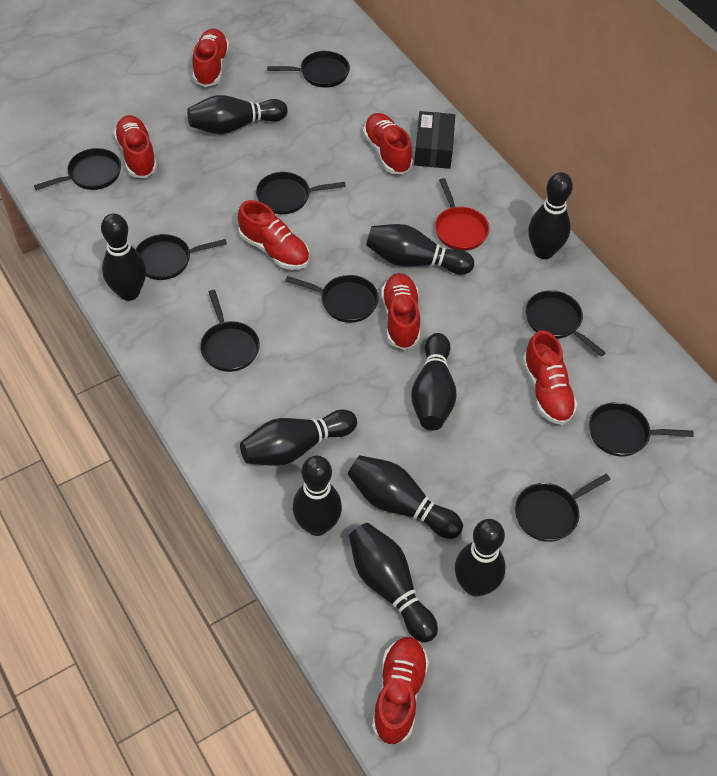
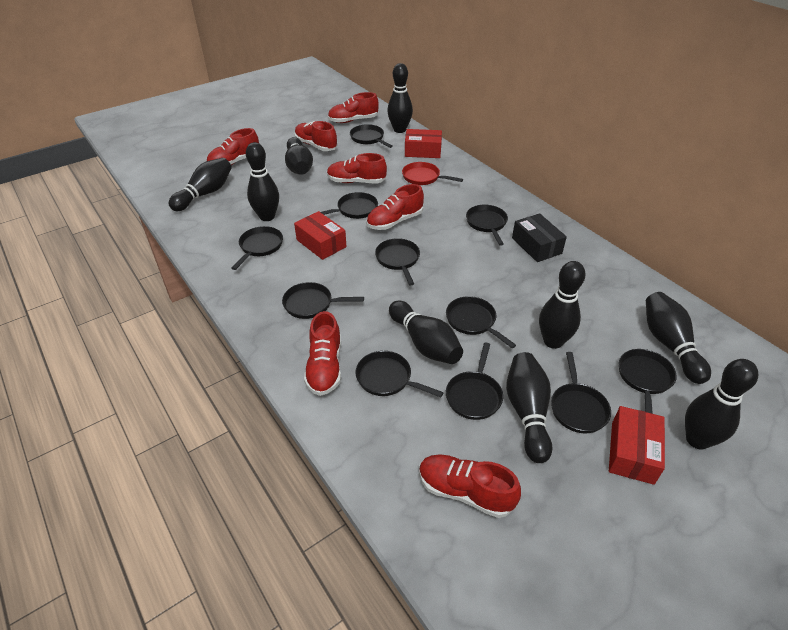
black bowling pin: 10 -> 9
black pan: 9 -> 11
red box: 0 -> 3

